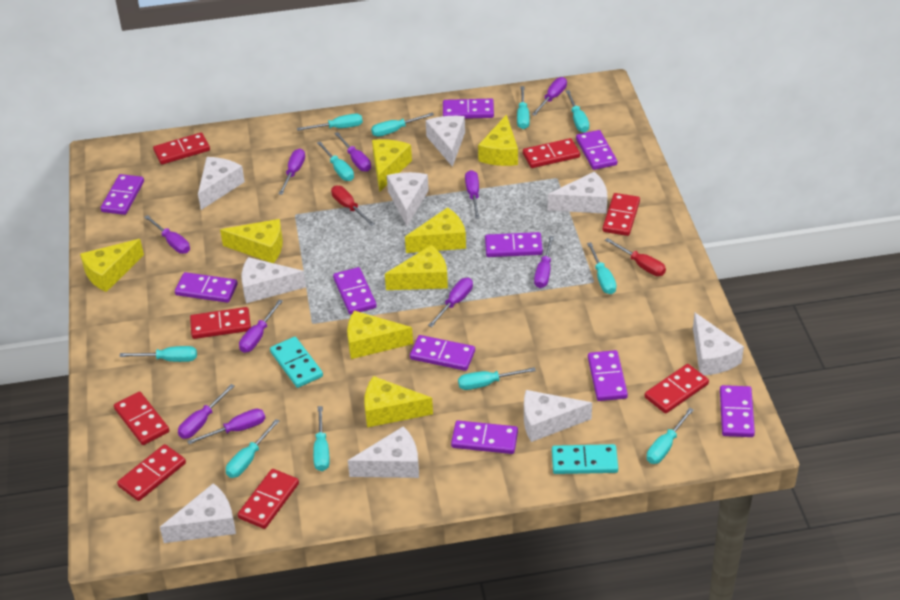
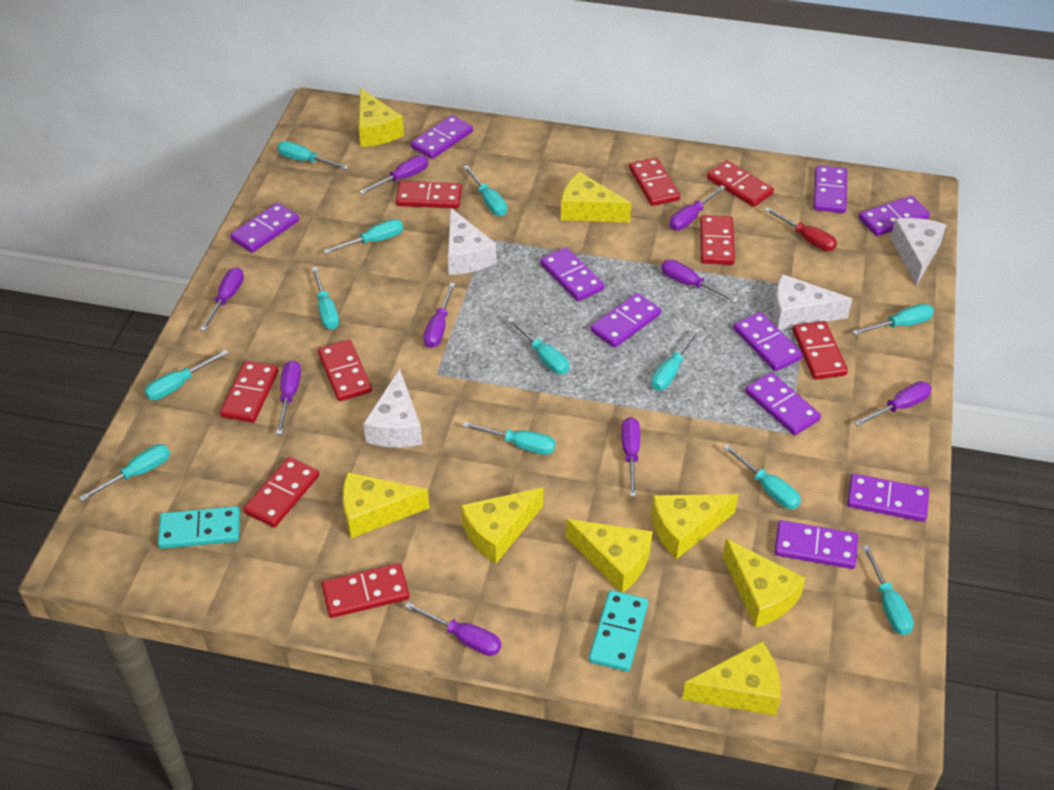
purple screwdriver: 10 -> 9
red domino: 8 -> 9
red screwdriver: 2 -> 1
turquoise screwdriver: 11 -> 12
white cheese: 9 -> 4

